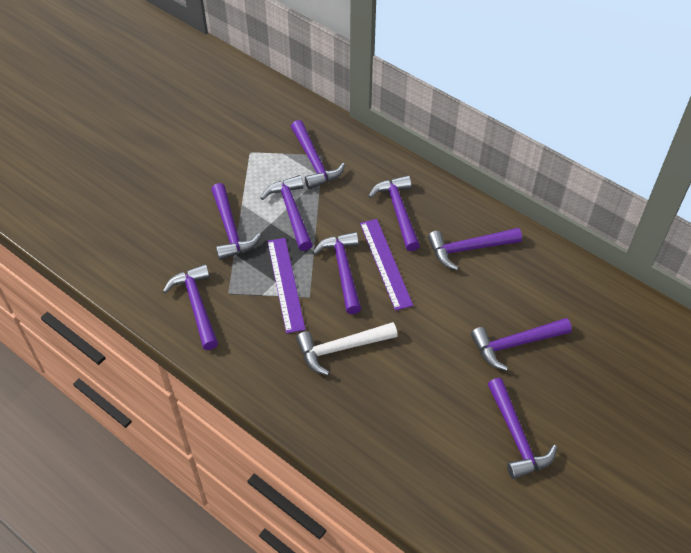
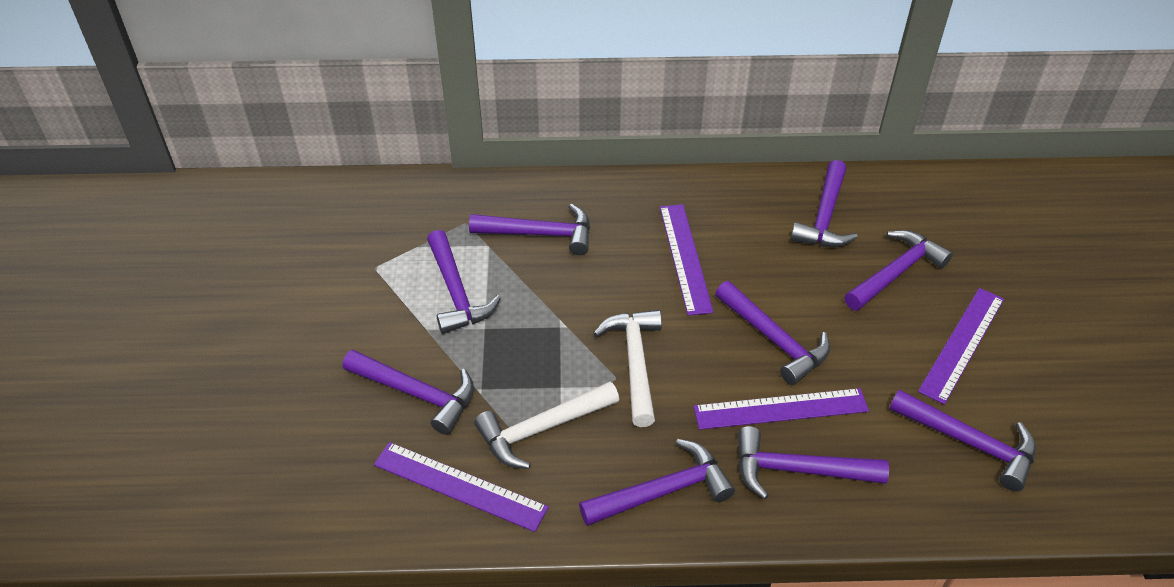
purple ruler: 2 -> 4
white hammer: 1 -> 2

